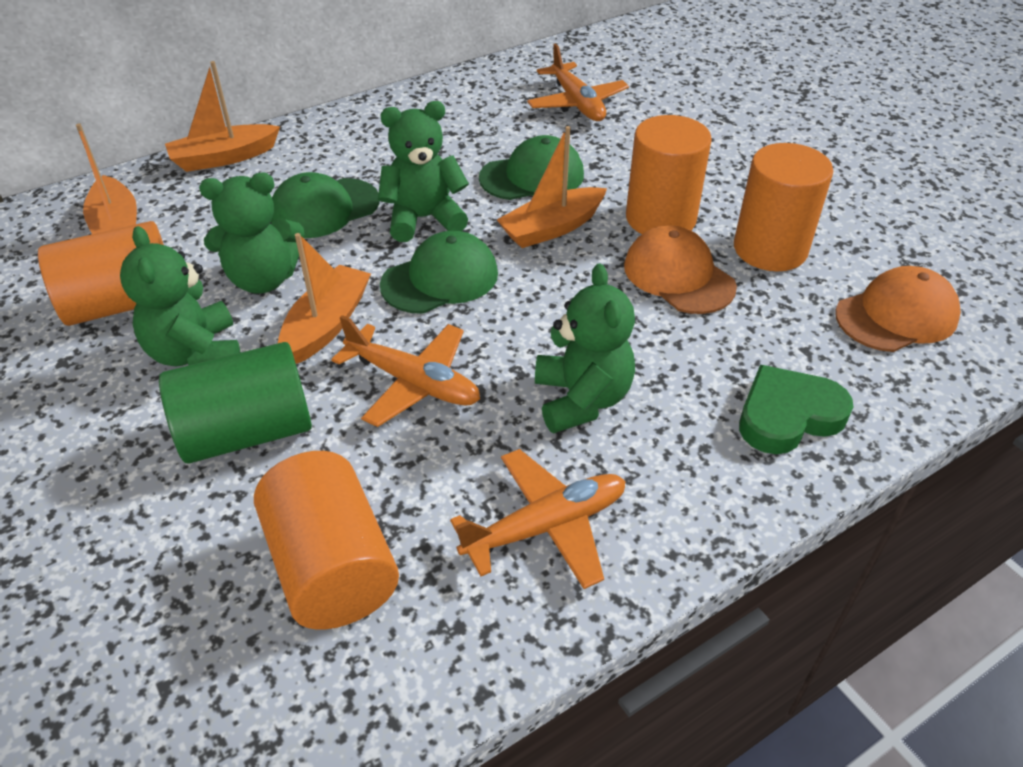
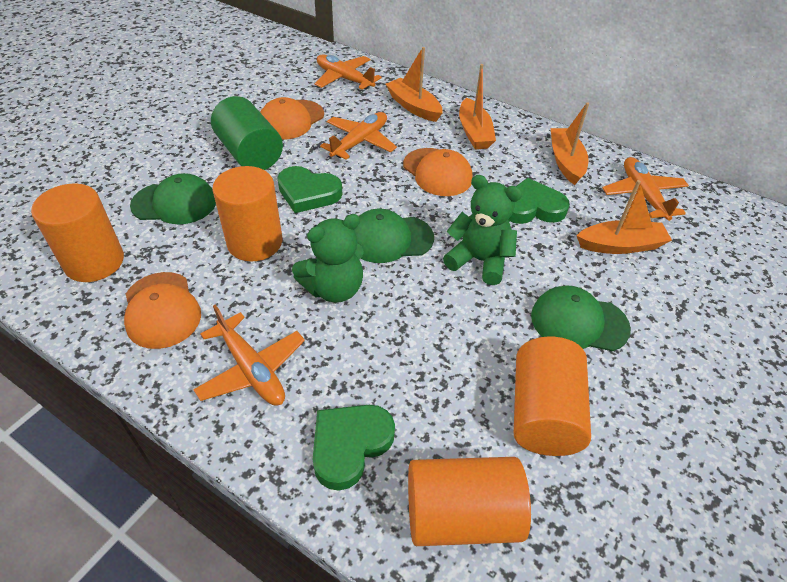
green heart: 1 -> 3
green teddy bear: 4 -> 2
orange cap: 2 -> 3
orange plane: 3 -> 4

